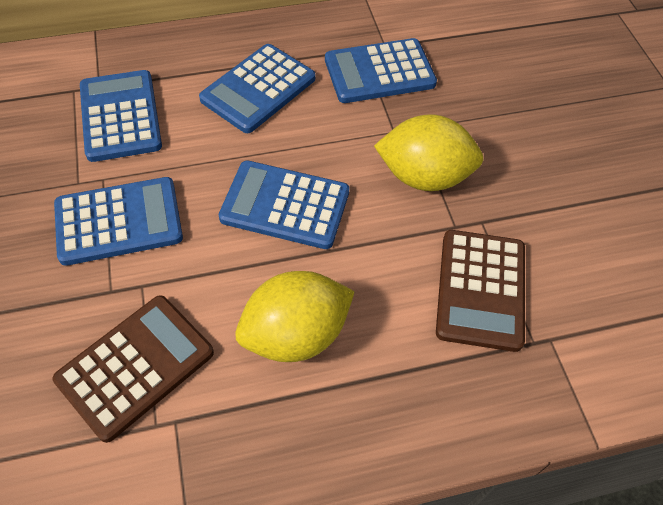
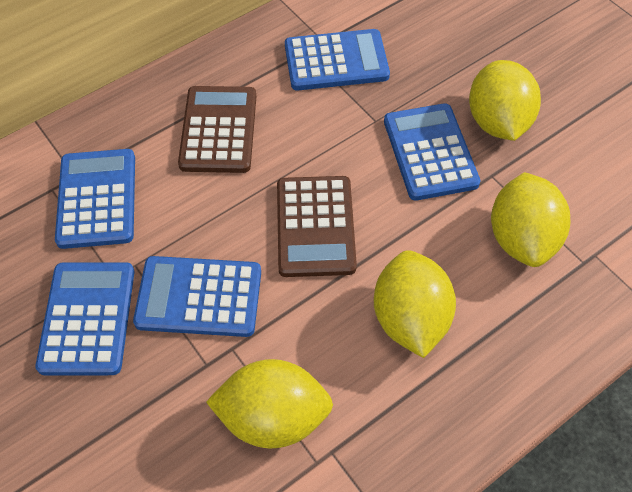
yellow lemon: 2 -> 4

